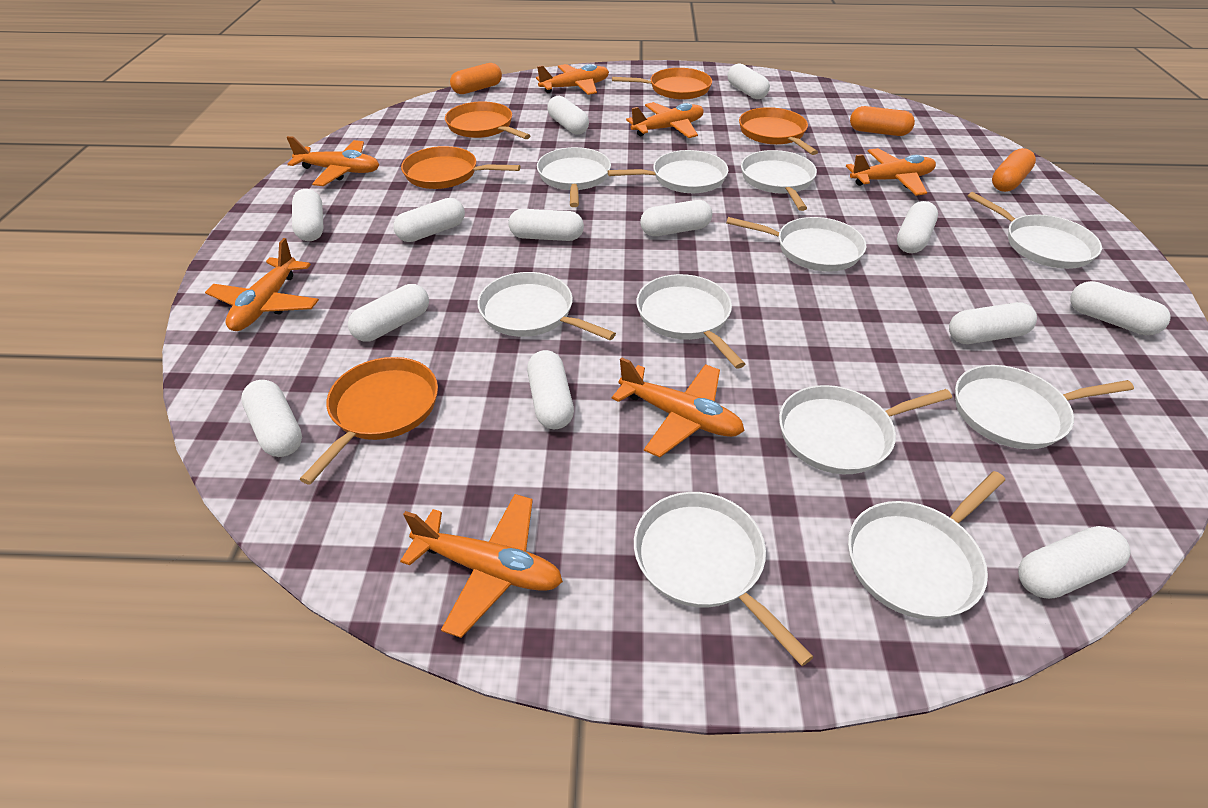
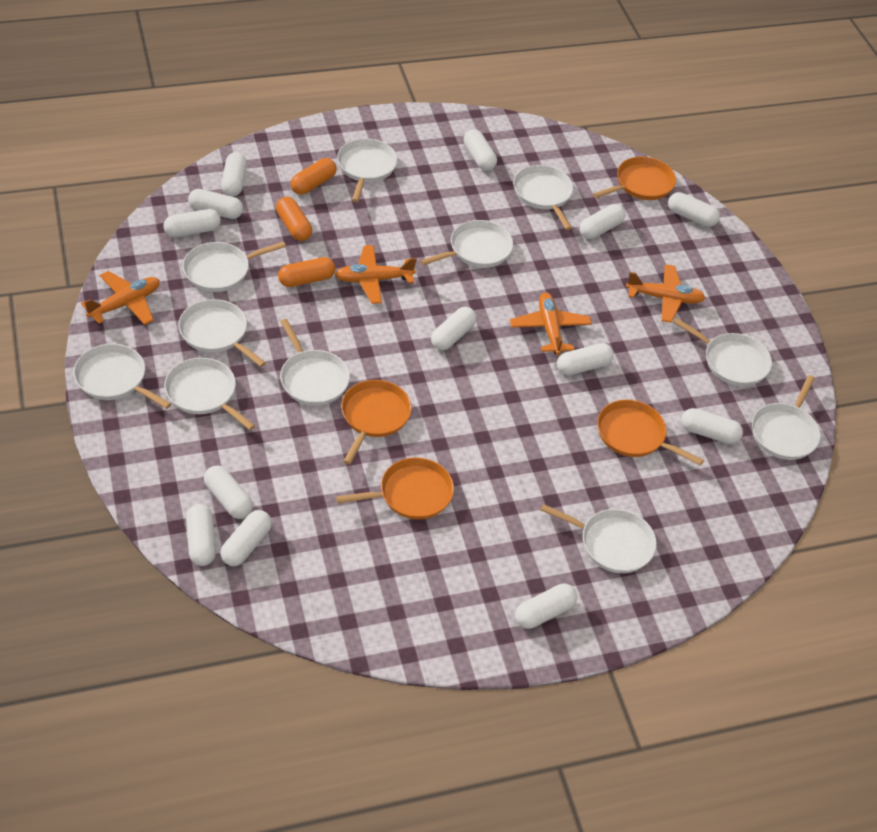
orange pan: 5 -> 4
orange plane: 7 -> 4

